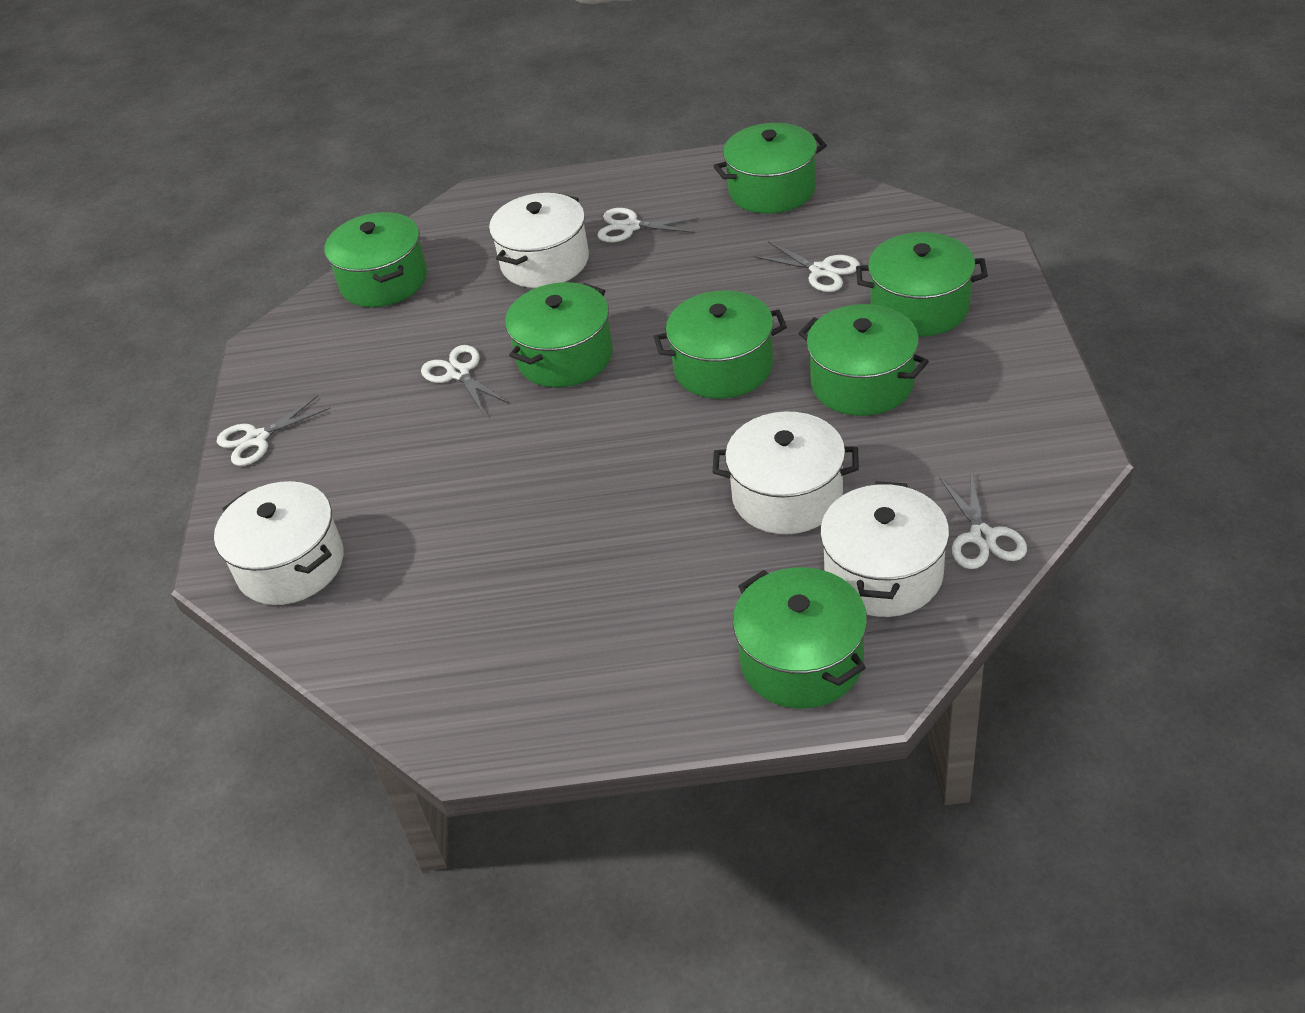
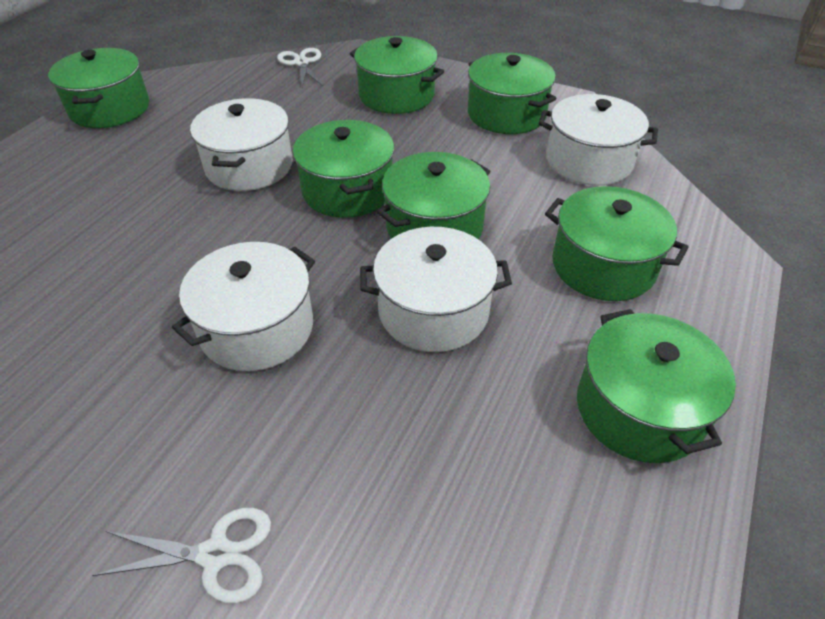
white scissors: 5 -> 2

